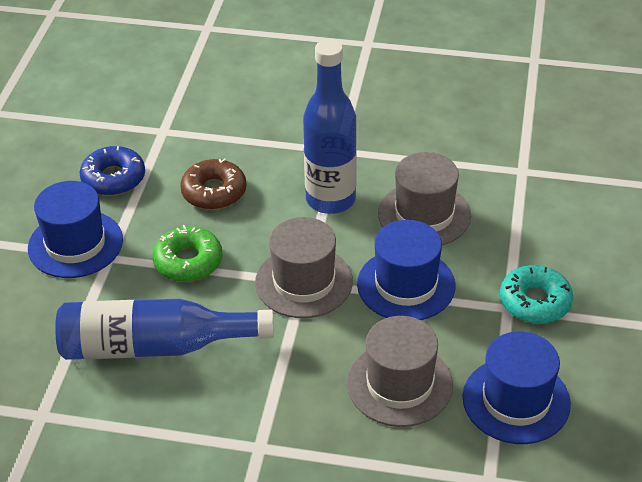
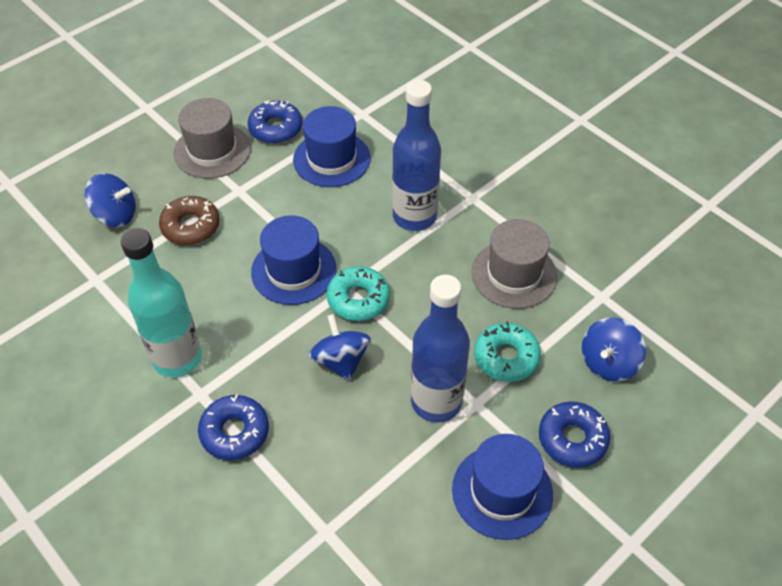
blue donut: 1 -> 3
blue spinning top: 0 -> 3
green donut: 1 -> 0
grey hat: 3 -> 2
turquoise bottle: 0 -> 1
turquoise donut: 1 -> 2

